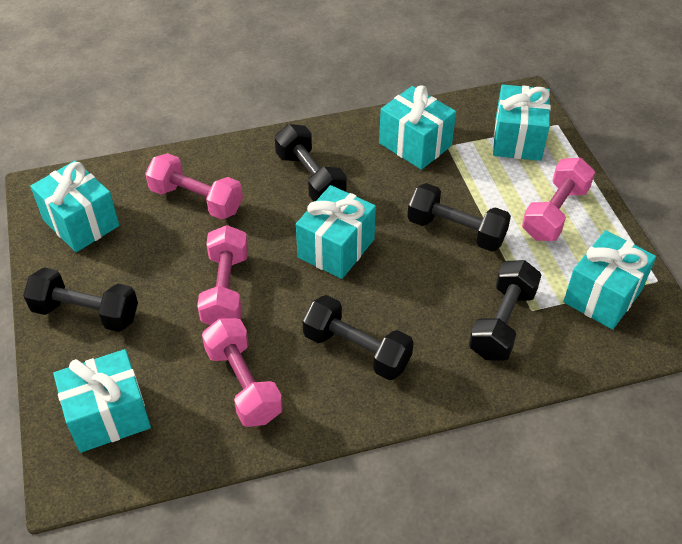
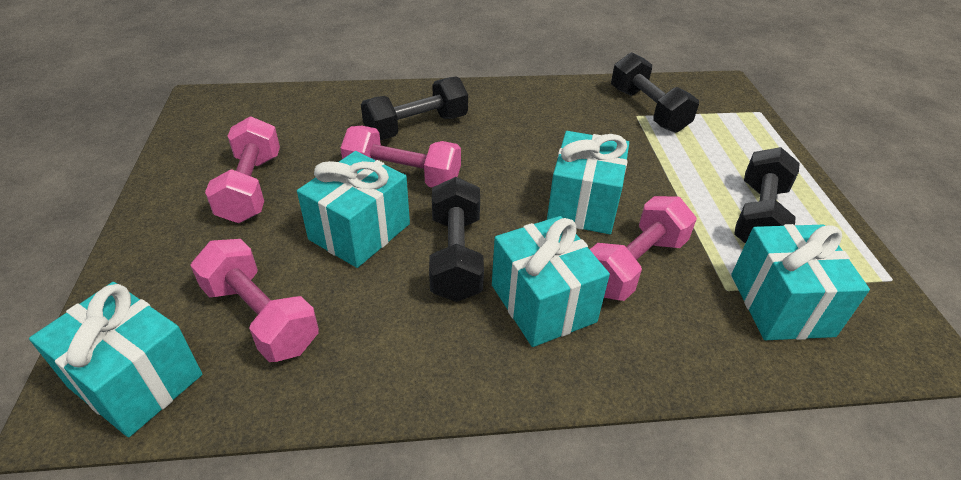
black dumbbell: 5 -> 4
turquoise gift: 6 -> 5

